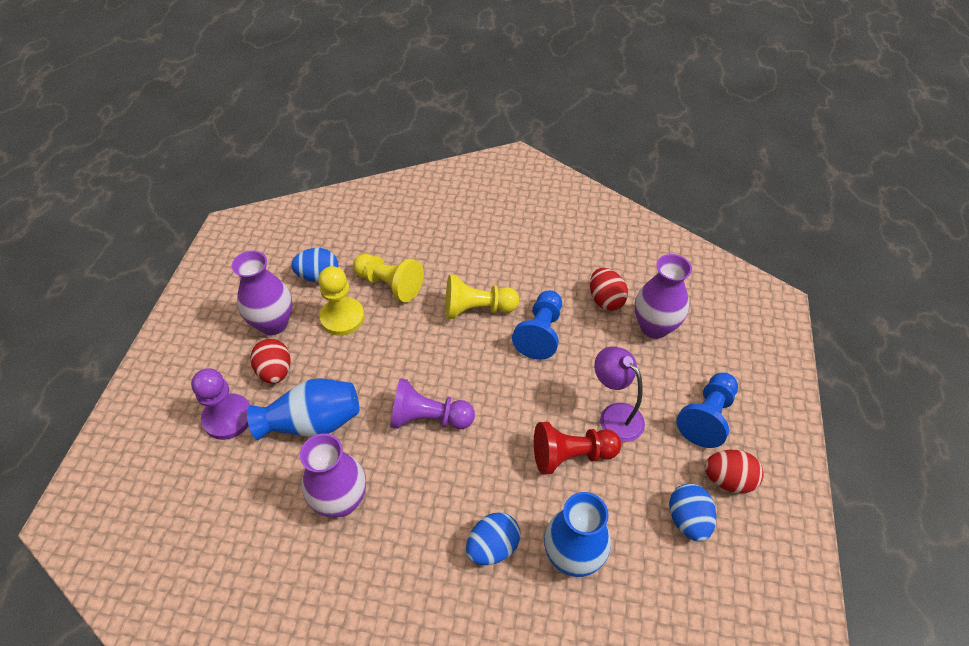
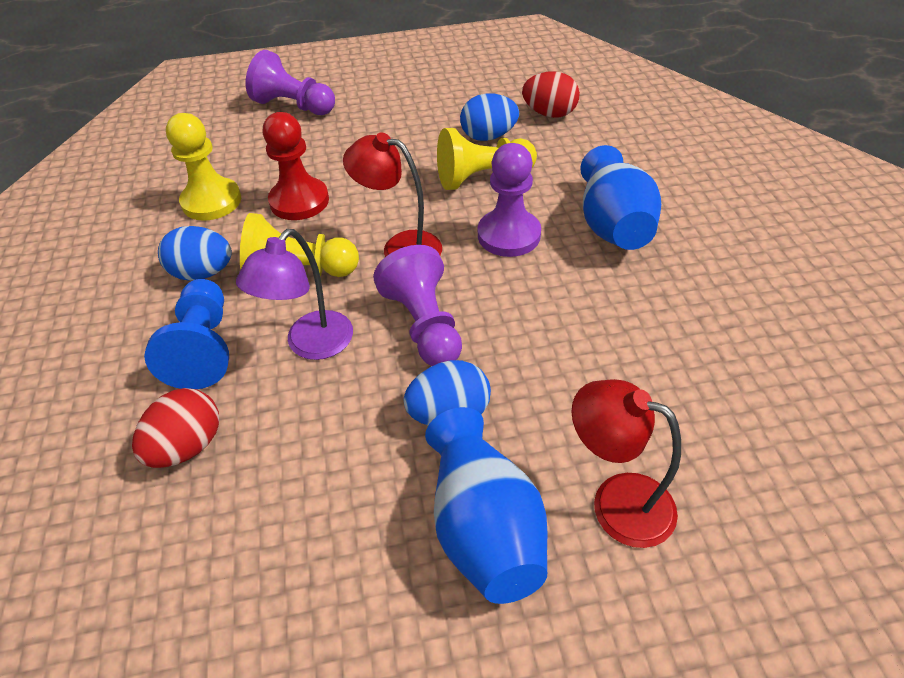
blue pawn: 2 -> 1
purple pawn: 2 -> 3
purple vase: 3 -> 0
red egg: 3 -> 2
red lamp: 0 -> 2

